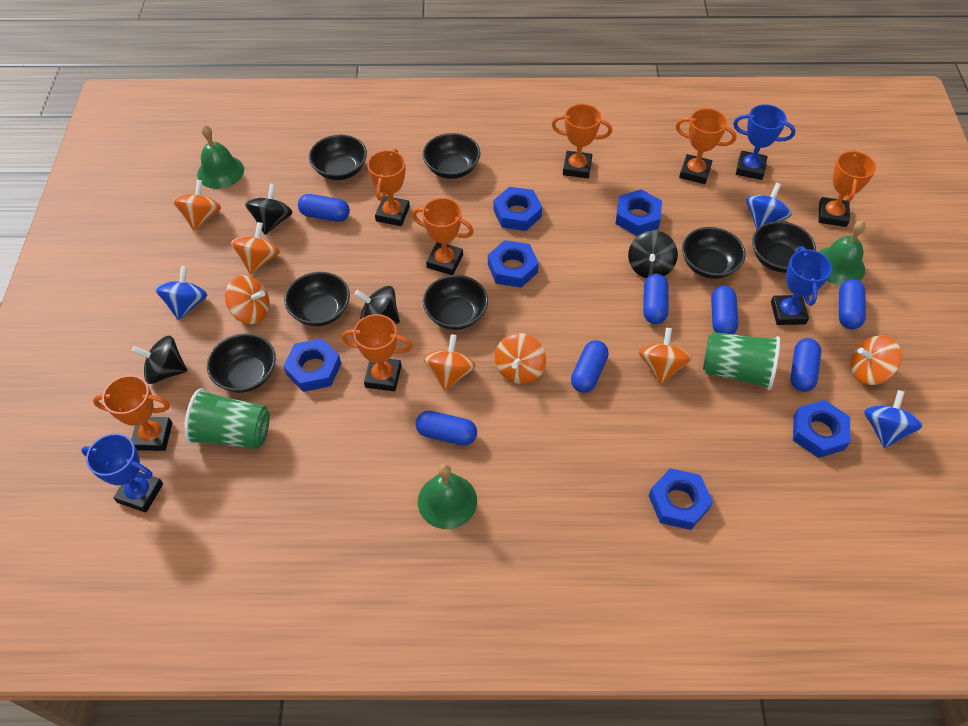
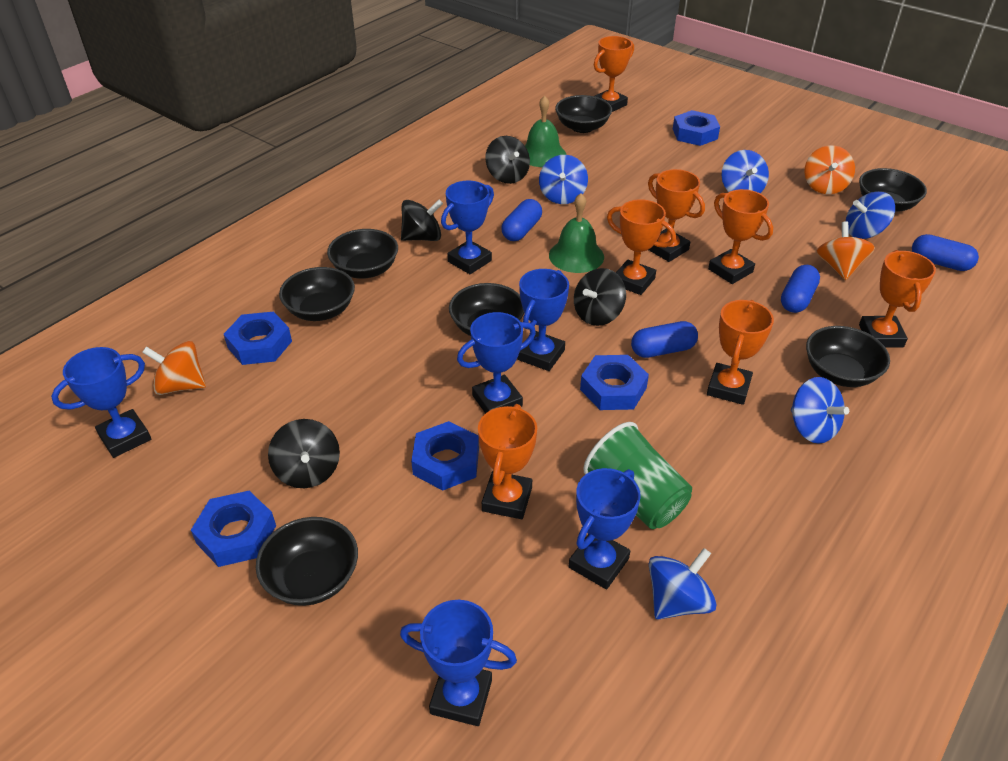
blue capsule: 7 -> 4
blue nut: 6 -> 5
blue spinning top: 3 -> 5
blue trophy: 3 -> 6
green bell: 3 -> 2
green cup: 2 -> 1
orange spinning top: 7 -> 3

